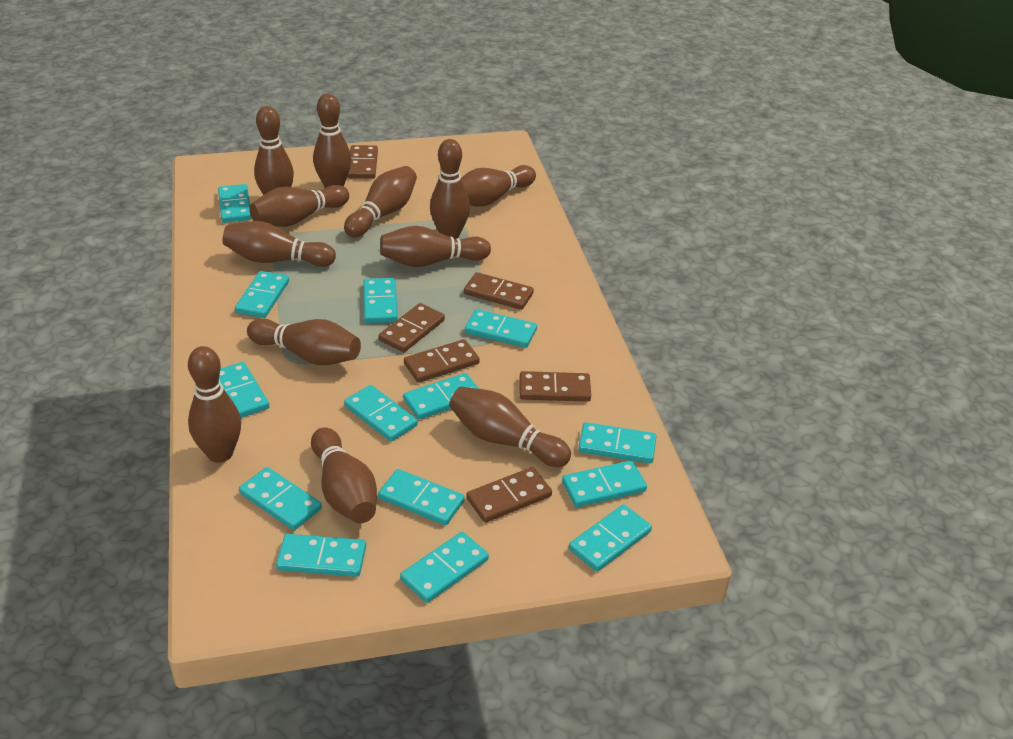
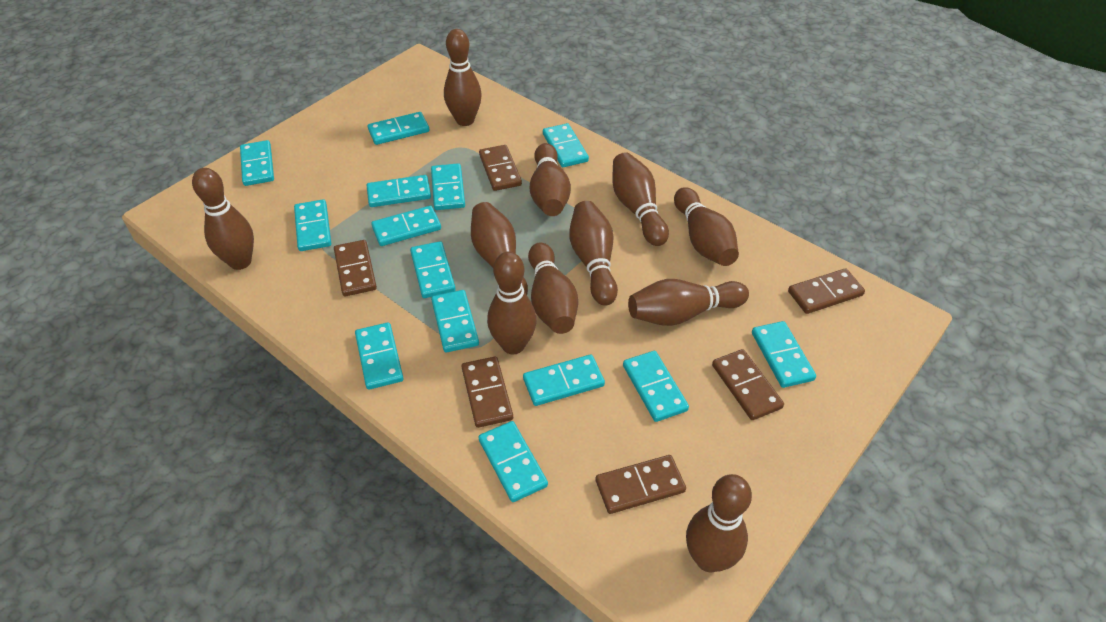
brown bowling pin: 12 -> 11

